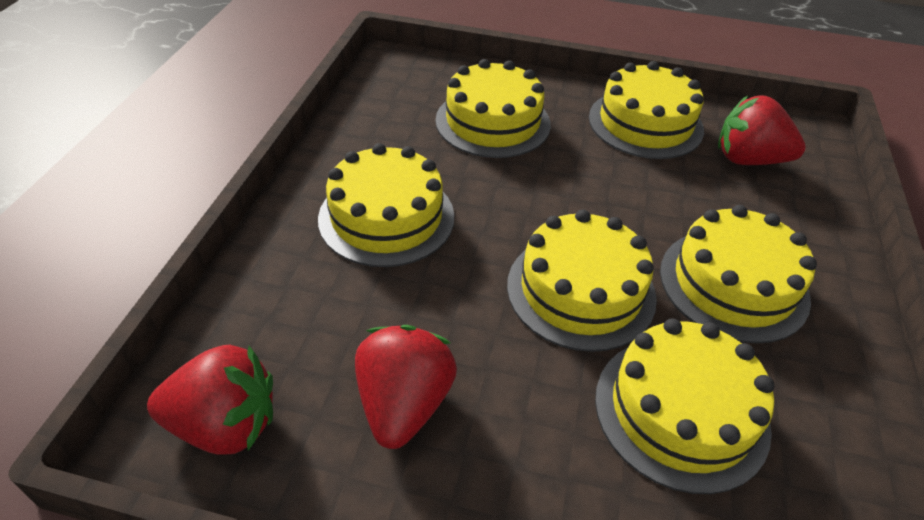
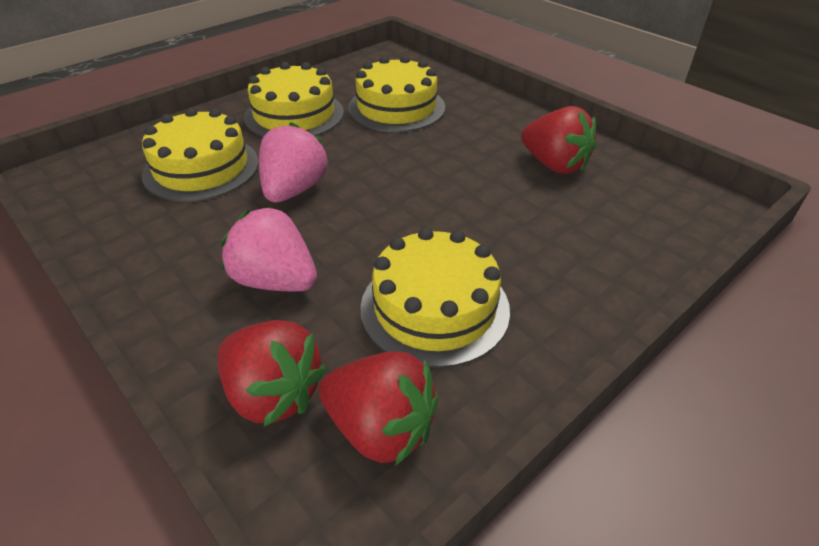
pink strawberry: 0 -> 2
yellow cake: 6 -> 4

